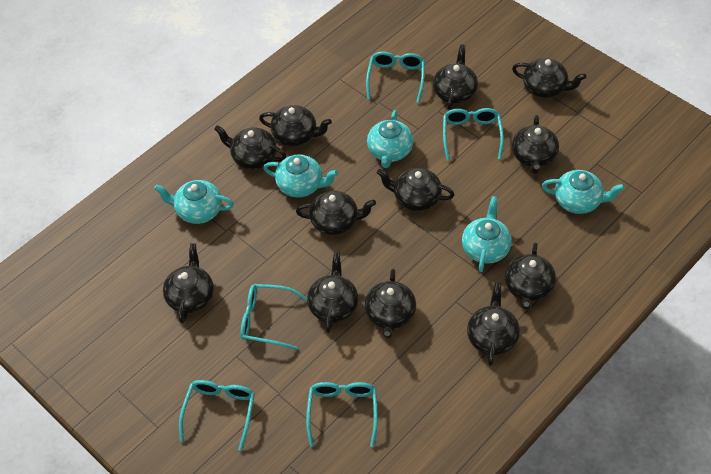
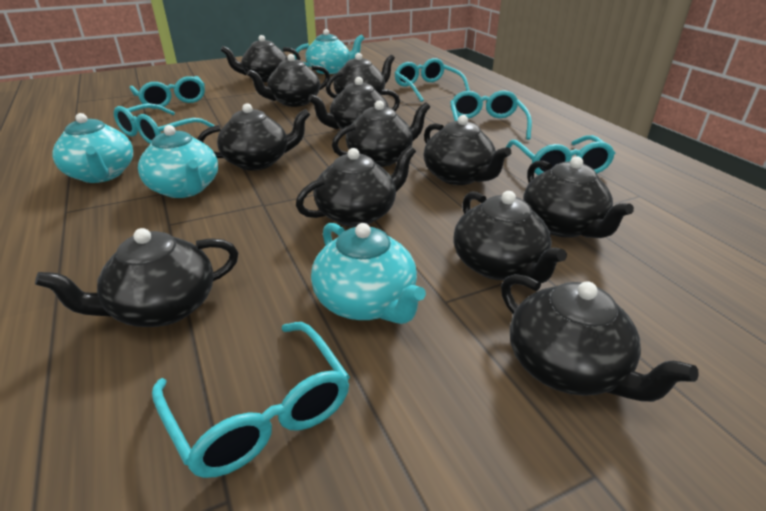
turquoise glasses: 5 -> 6
turquoise teapot: 5 -> 4

